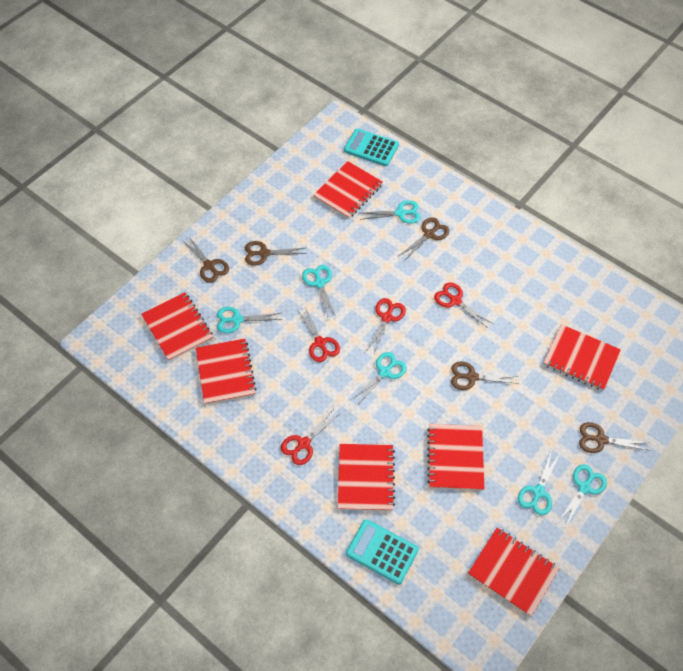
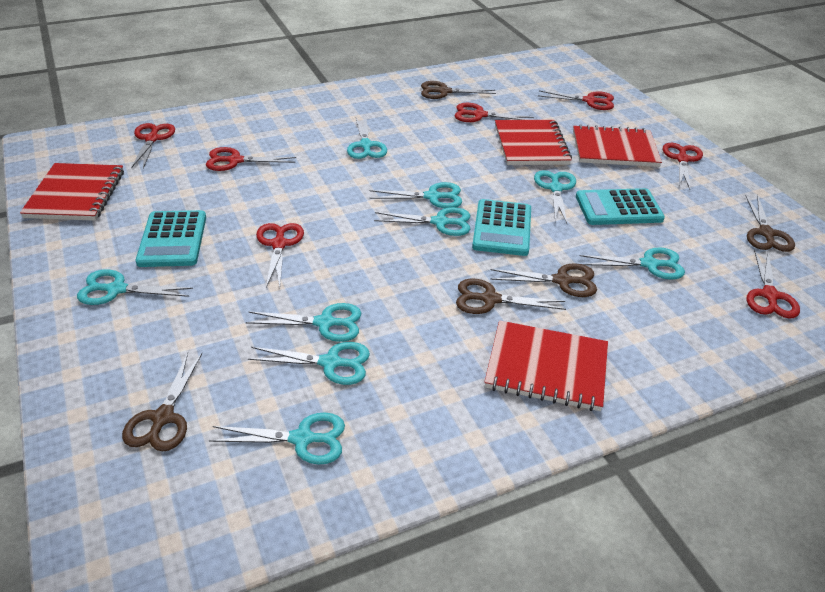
red notebook: 7 -> 4
red scissors: 4 -> 7
turquoise calculator: 2 -> 3
turquoise scissors: 6 -> 9

